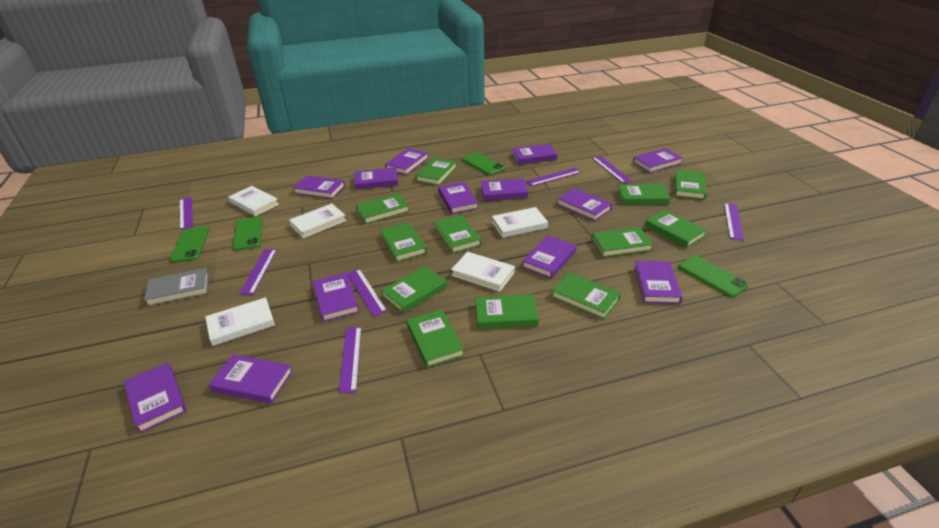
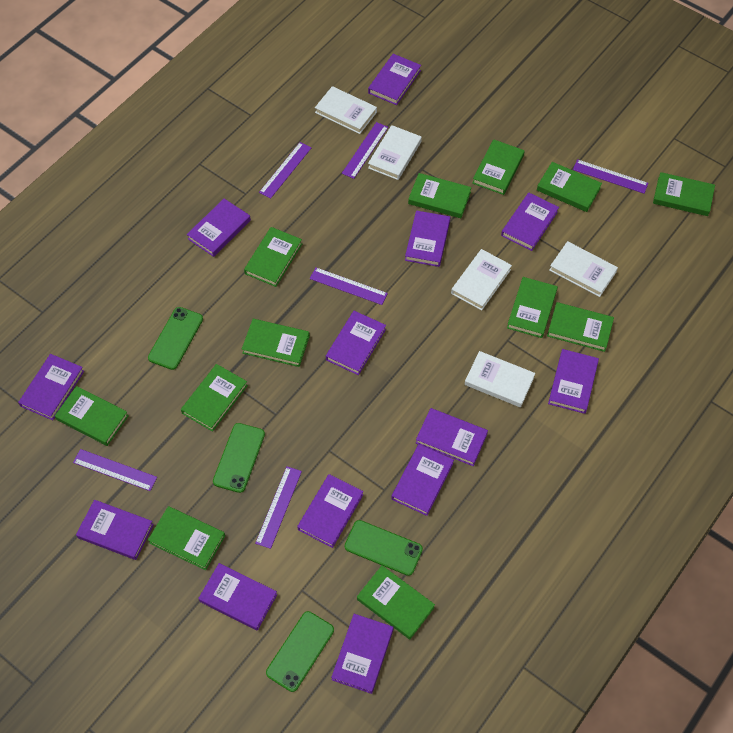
grey book: 1 -> 0
purple ruler: 7 -> 6

